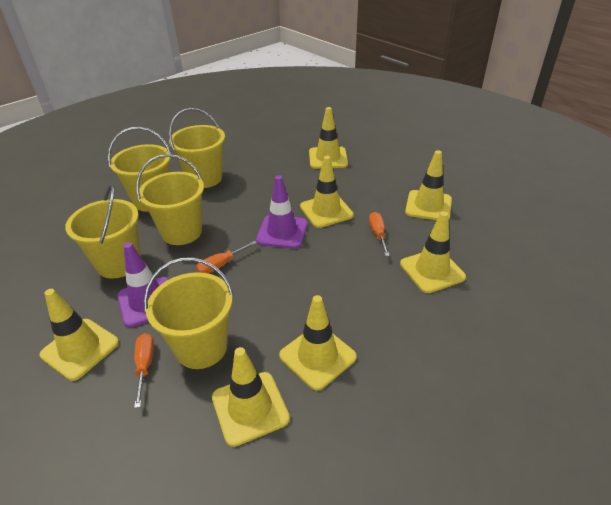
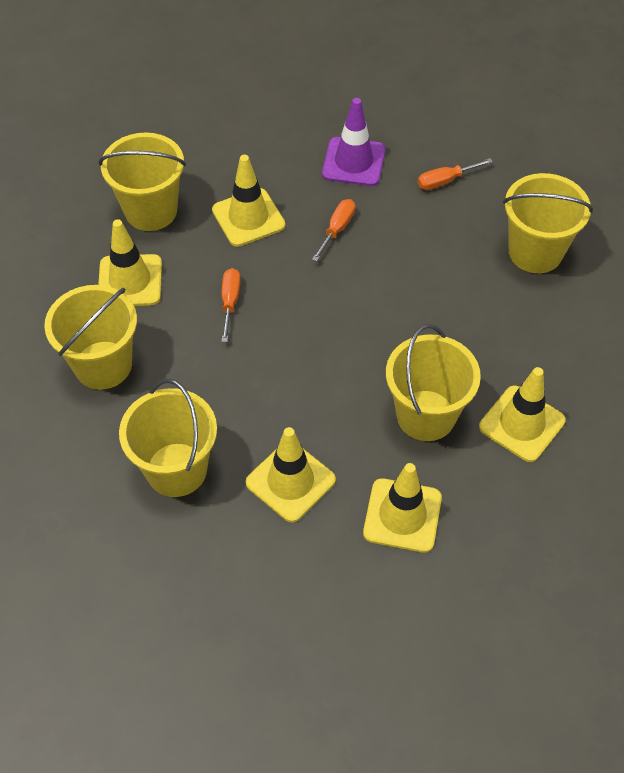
purple traffic cone: 2 -> 1
yellow traffic cone: 7 -> 5

